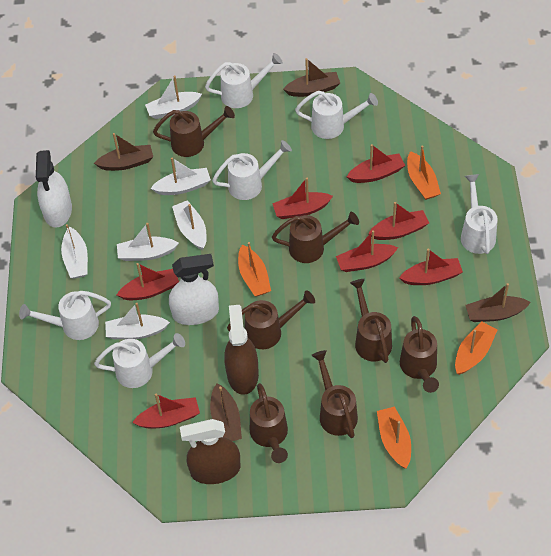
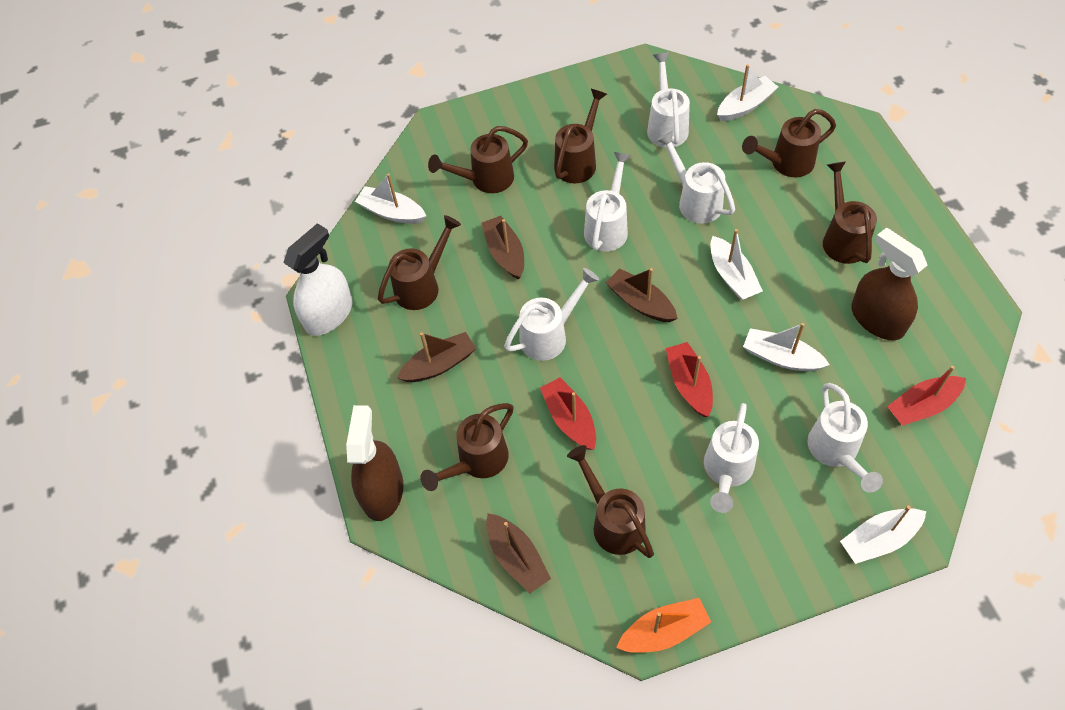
orange boat: 4 -> 1
red boat: 7 -> 3
white boat: 6 -> 5
white spray bottle: 2 -> 1

